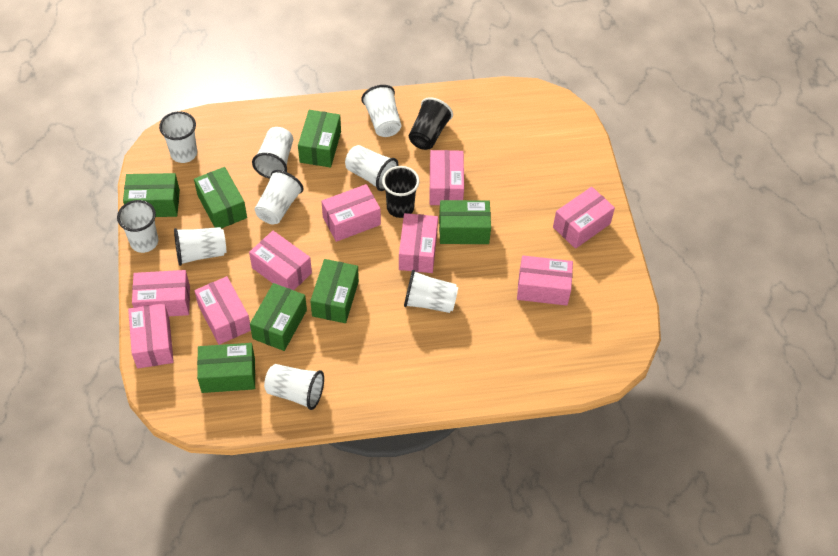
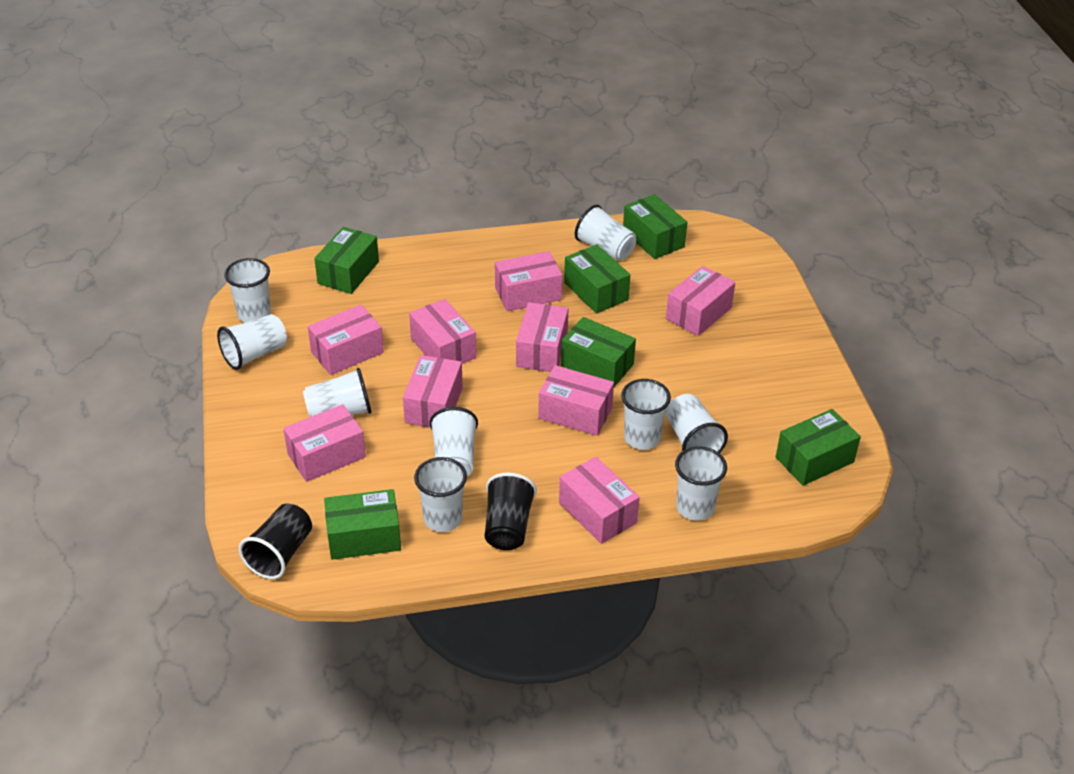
green box: 7 -> 6

